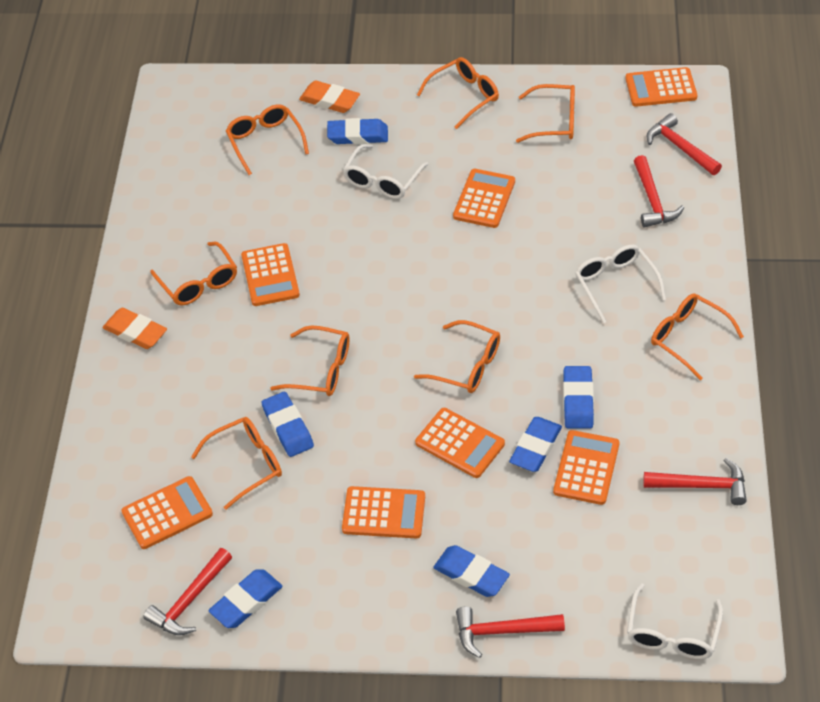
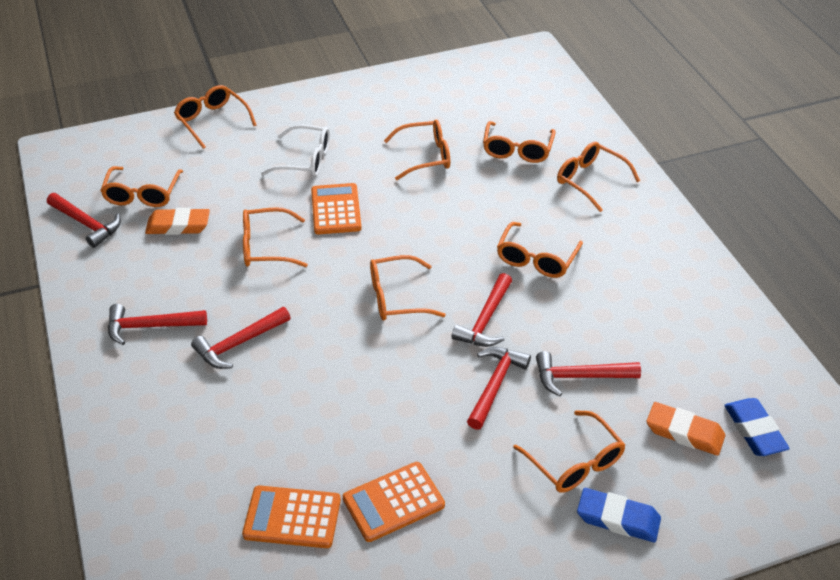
blue eraser: 6 -> 2
orange calculator: 7 -> 3
orange glasses: 8 -> 9
red hammer: 5 -> 6
white glasses: 3 -> 1

